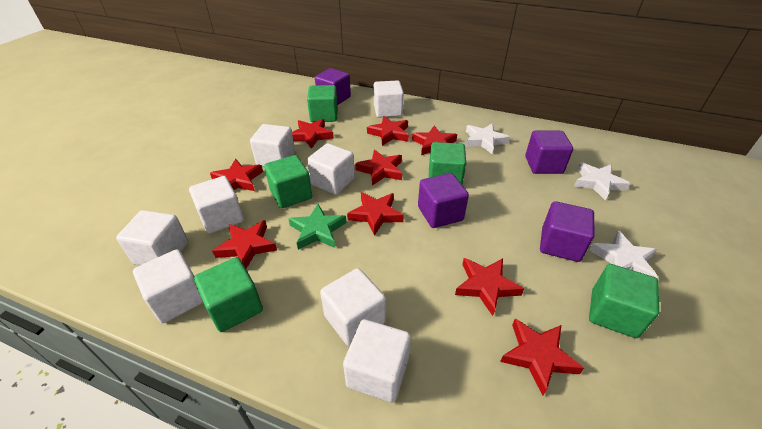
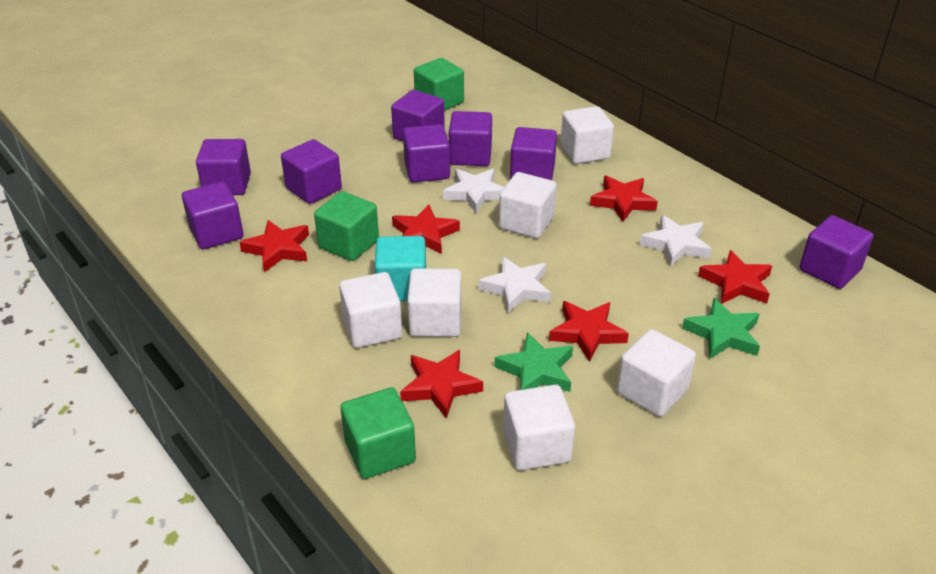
green cube: 5 -> 3
green star: 1 -> 2
purple cube: 4 -> 8
red star: 9 -> 6
turquoise cube: 0 -> 1
white cube: 8 -> 6

